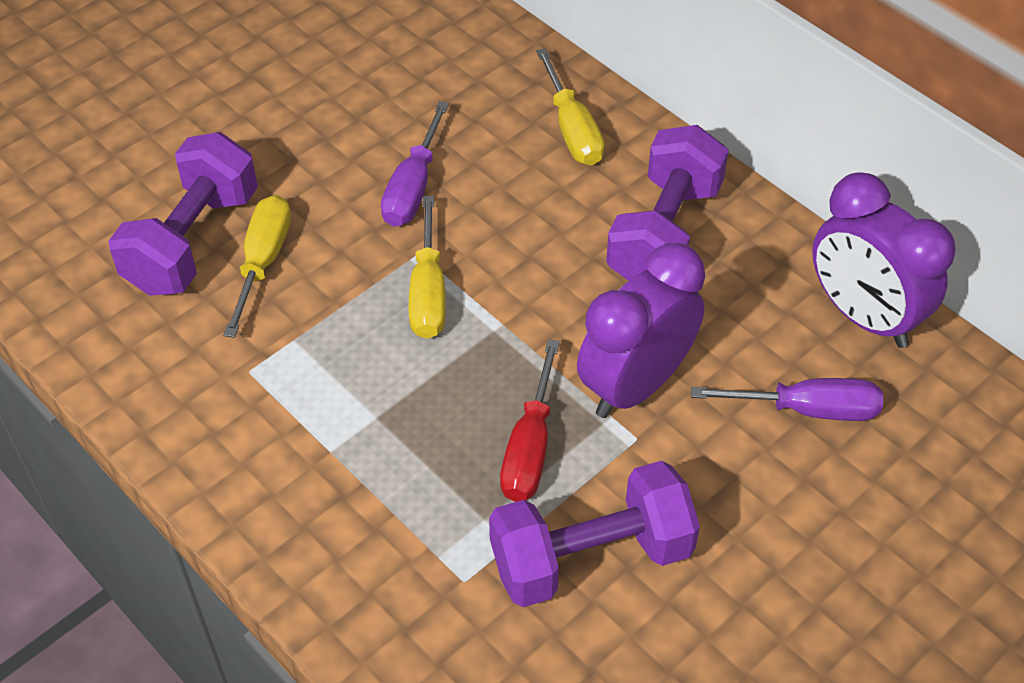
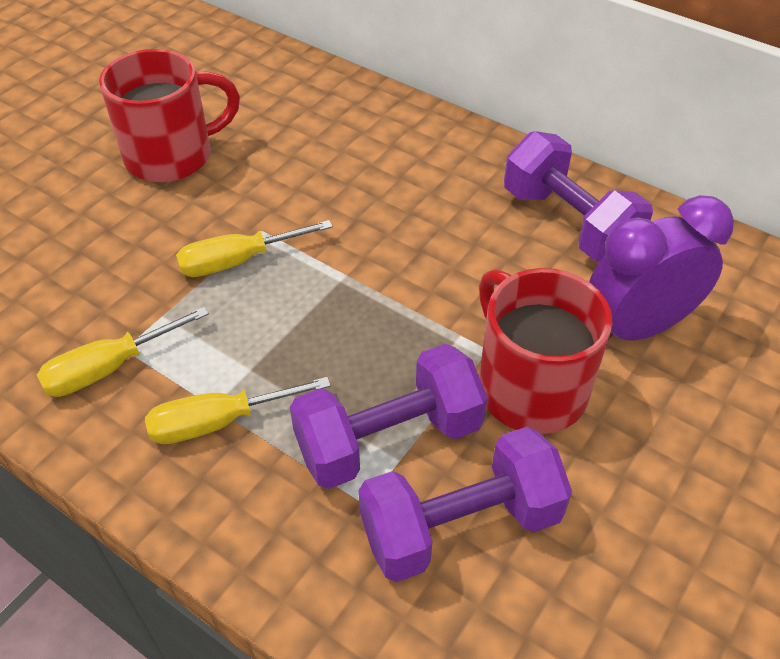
purple clock: 2 -> 1
purple screwdriver: 2 -> 0
red mug: 0 -> 2
red screwdriver: 1 -> 0

